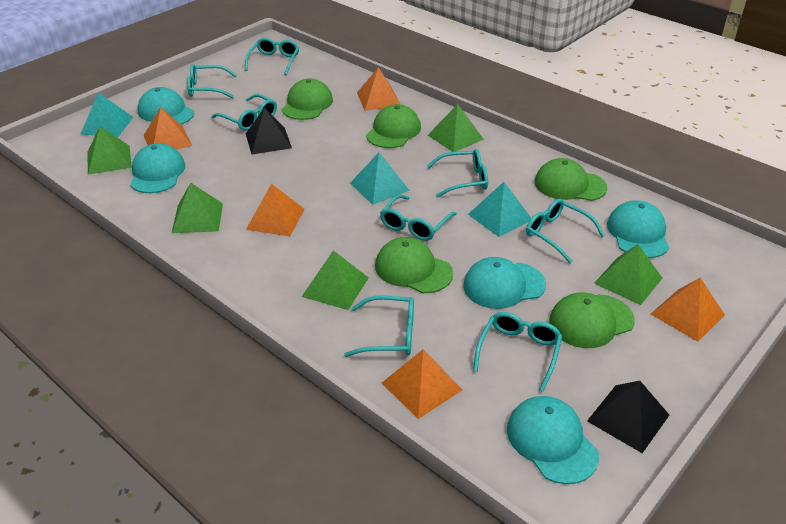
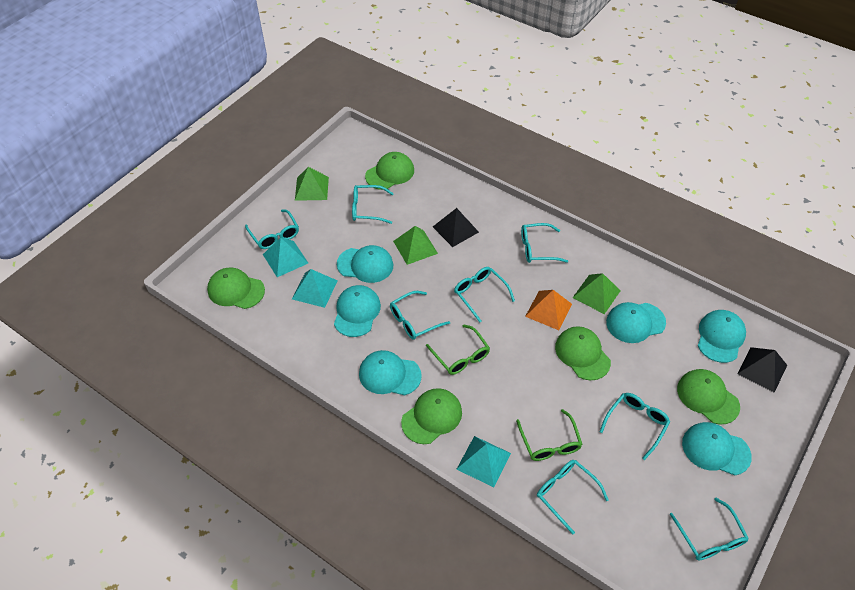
green glasses: 0 -> 2
green pyramid: 5 -> 3
orange pyramid: 5 -> 1
turquoise cap: 5 -> 6

